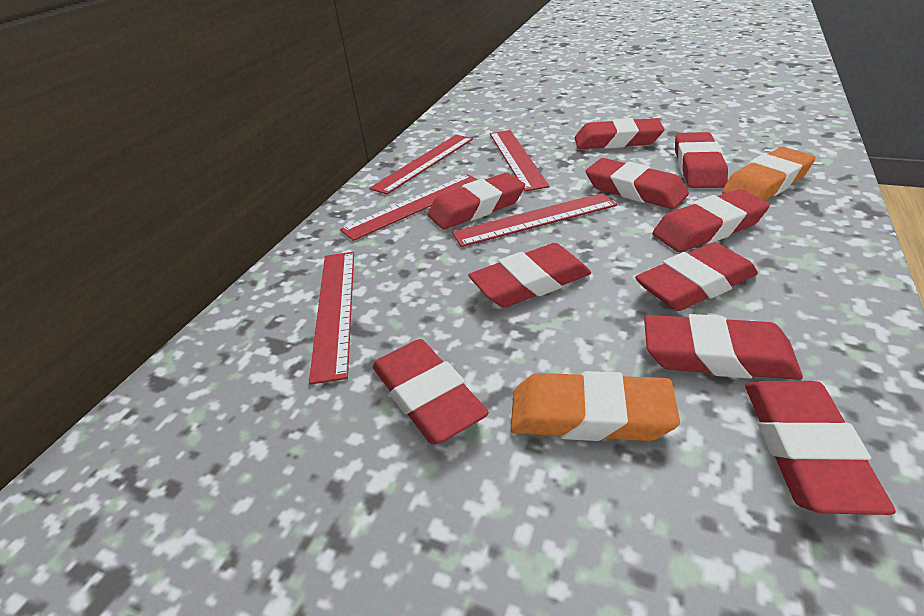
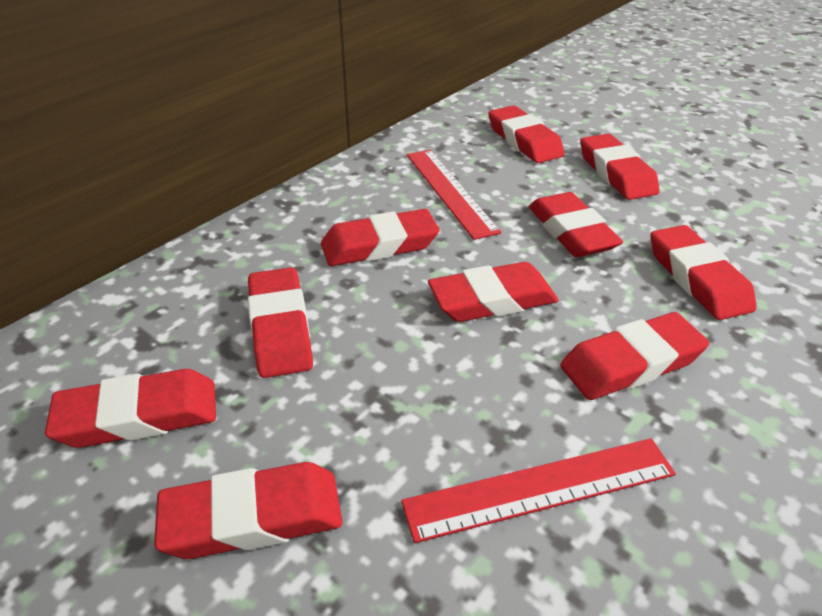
orange eraser: 2 -> 0
red ruler: 5 -> 2

